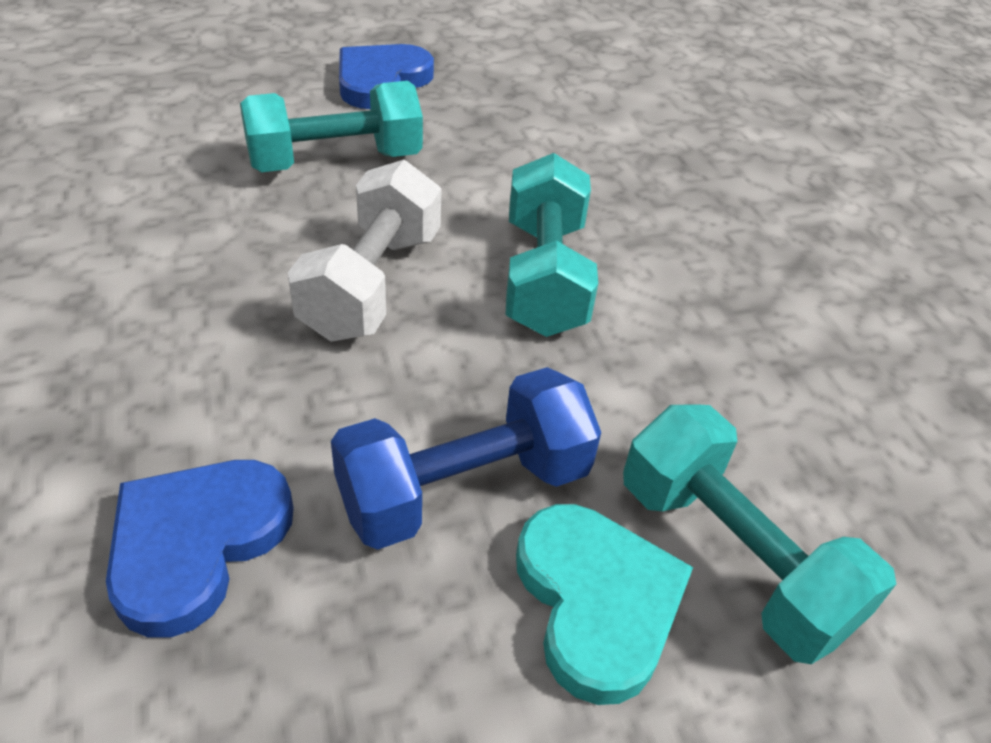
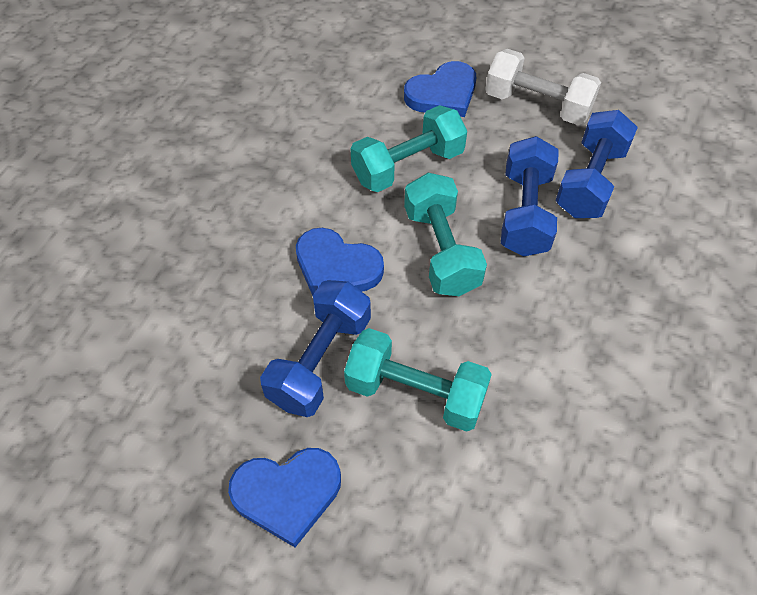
blue dumbbell: 1 -> 3
blue heart: 2 -> 3
turquoise heart: 1 -> 0

